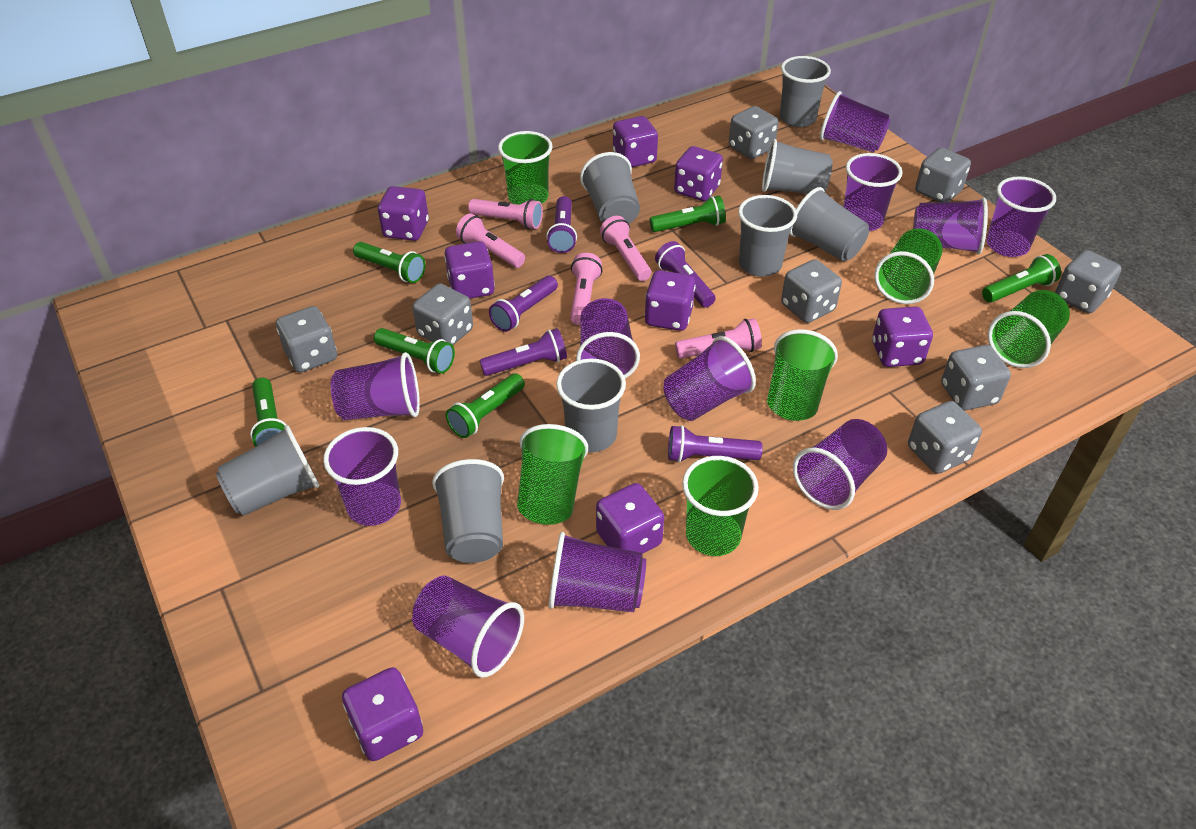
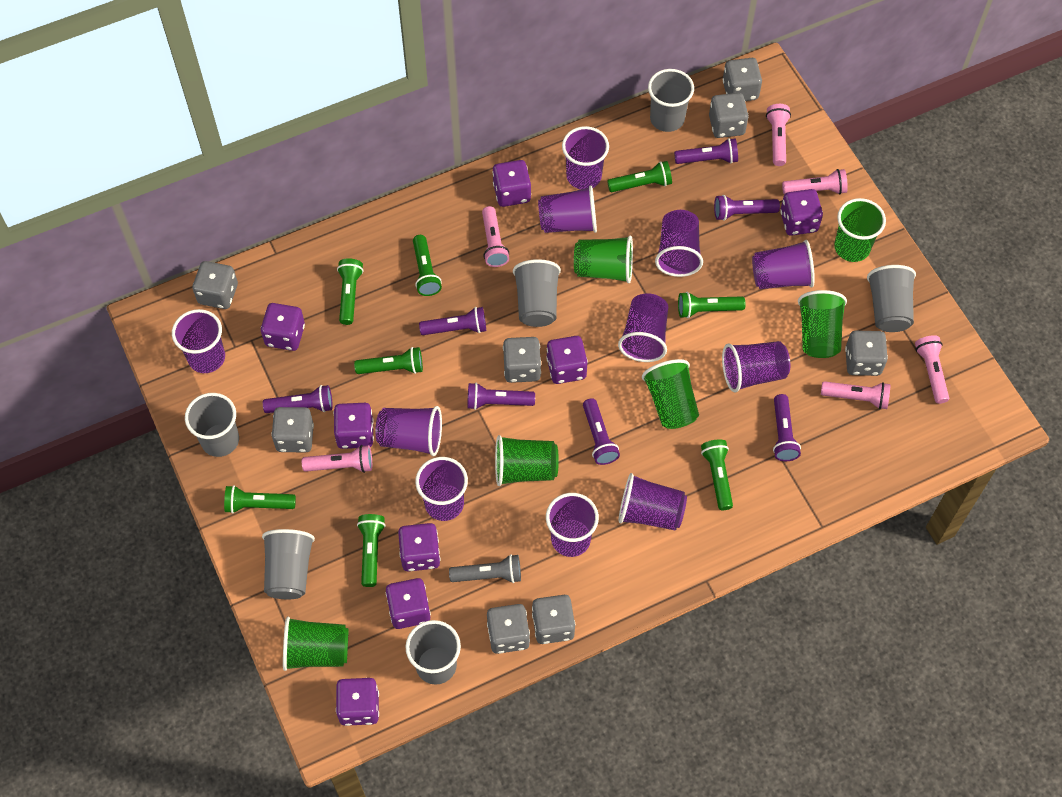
green flashlight: 6 -> 8
grey cup: 8 -> 6
grey flashlight: 0 -> 1
pink flashlight: 5 -> 6
purple flashlight: 5 -> 7

